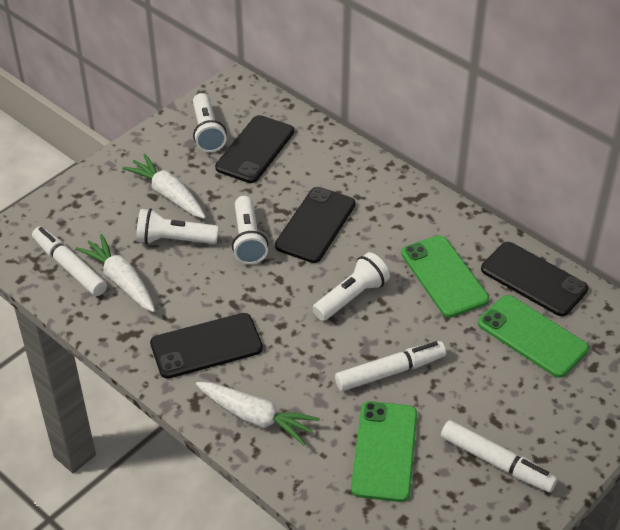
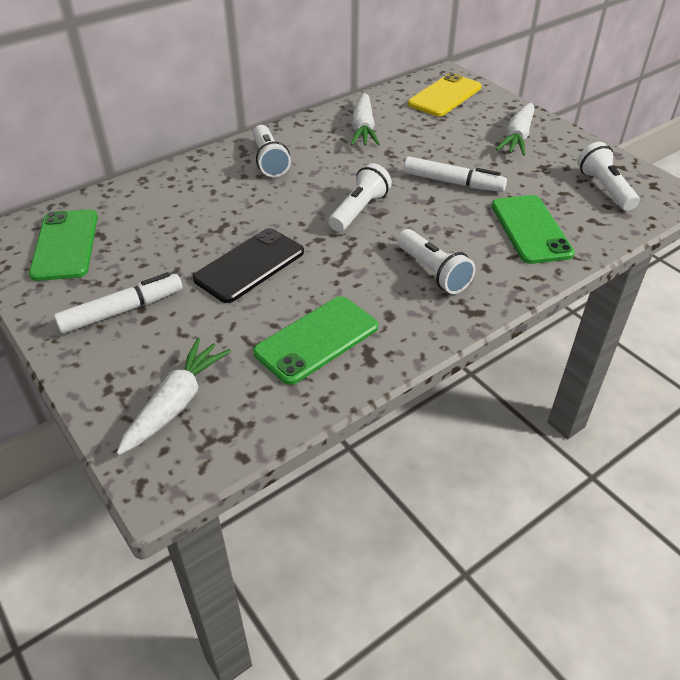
black phone: 4 -> 1
white marker: 3 -> 2
yellow phone: 0 -> 1

